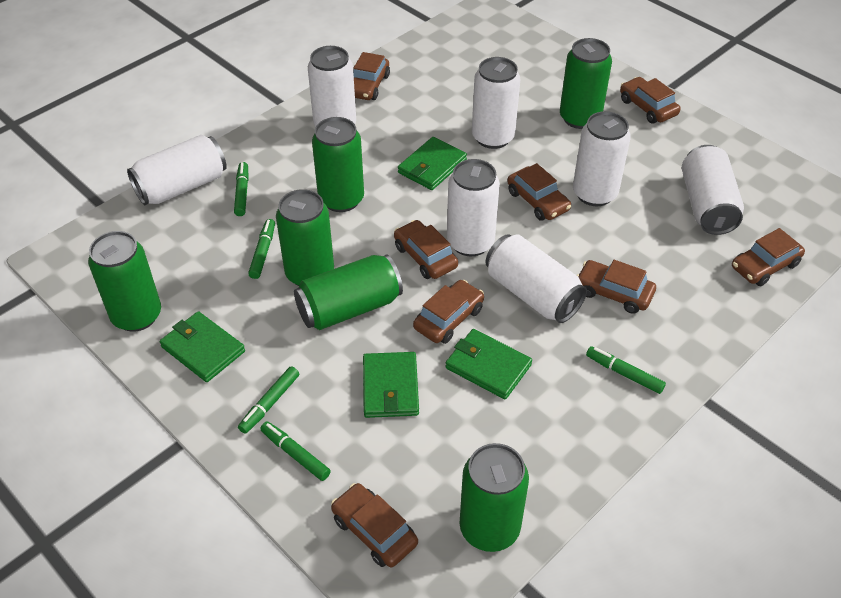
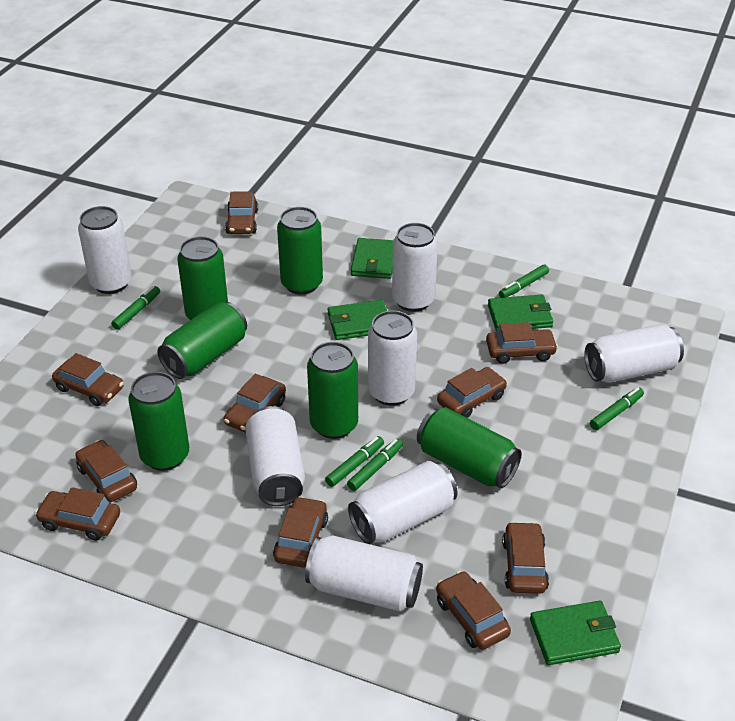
brown car: 8 -> 10

